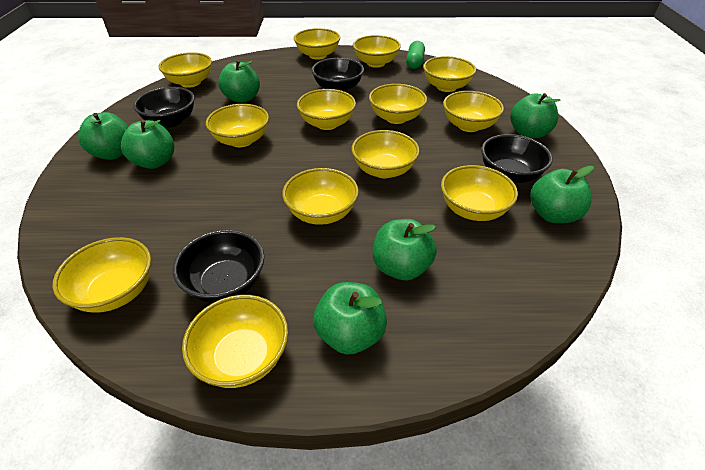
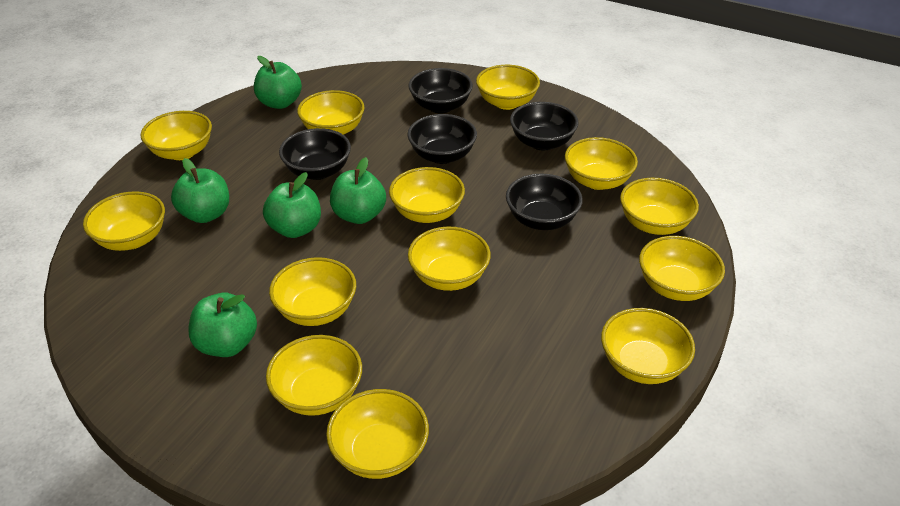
black bowl: 4 -> 5
green apple: 7 -> 5
green capsule: 1 -> 0

